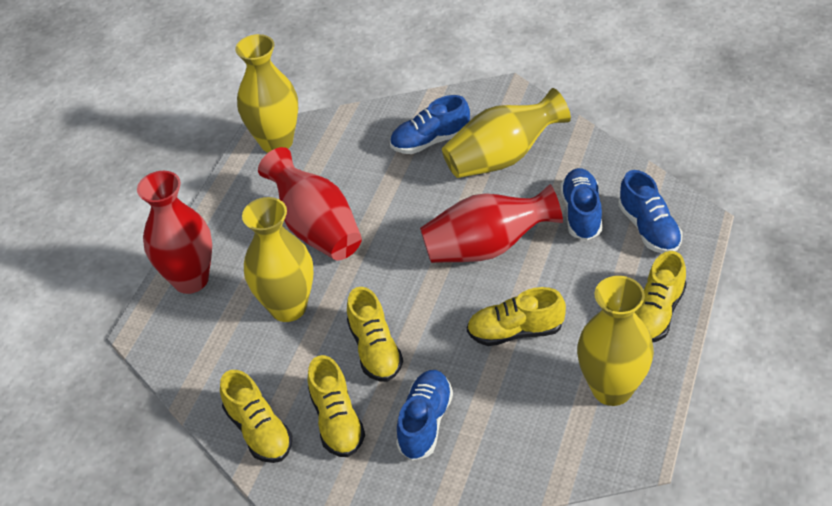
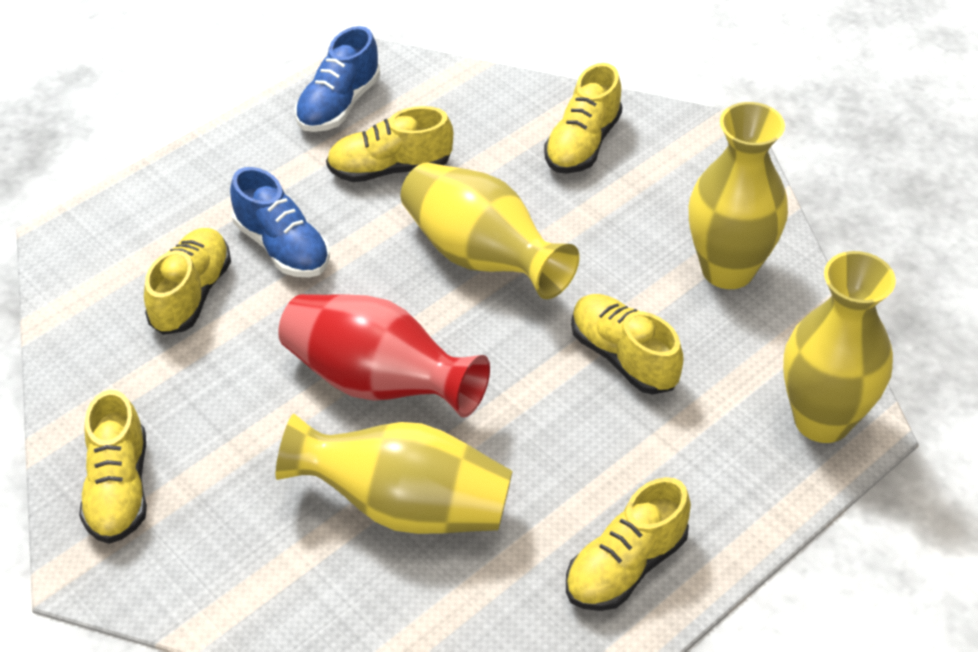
blue shoe: 4 -> 2
red vase: 3 -> 1
yellow shoe: 5 -> 6

